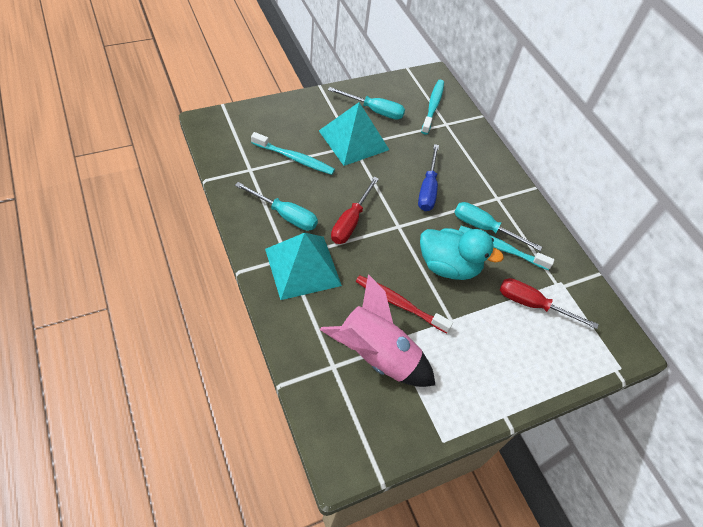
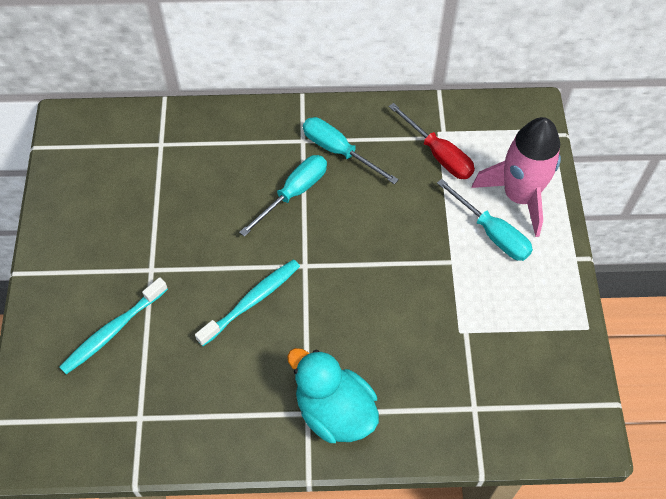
blue screwdriver: 1 -> 0
red screwdriver: 2 -> 1
red toothbrush: 1 -> 0
turquoise pyramid: 2 -> 0
turquoise toothbrush: 3 -> 2

